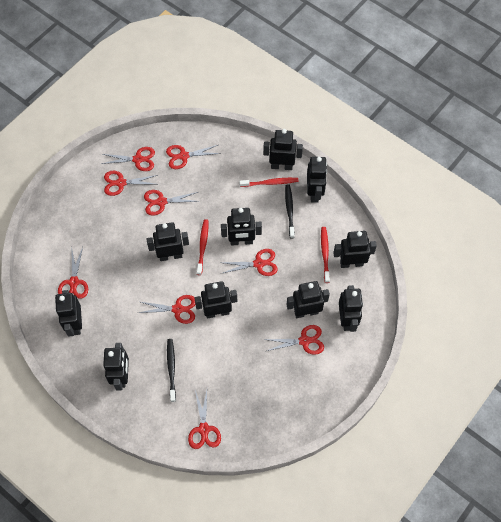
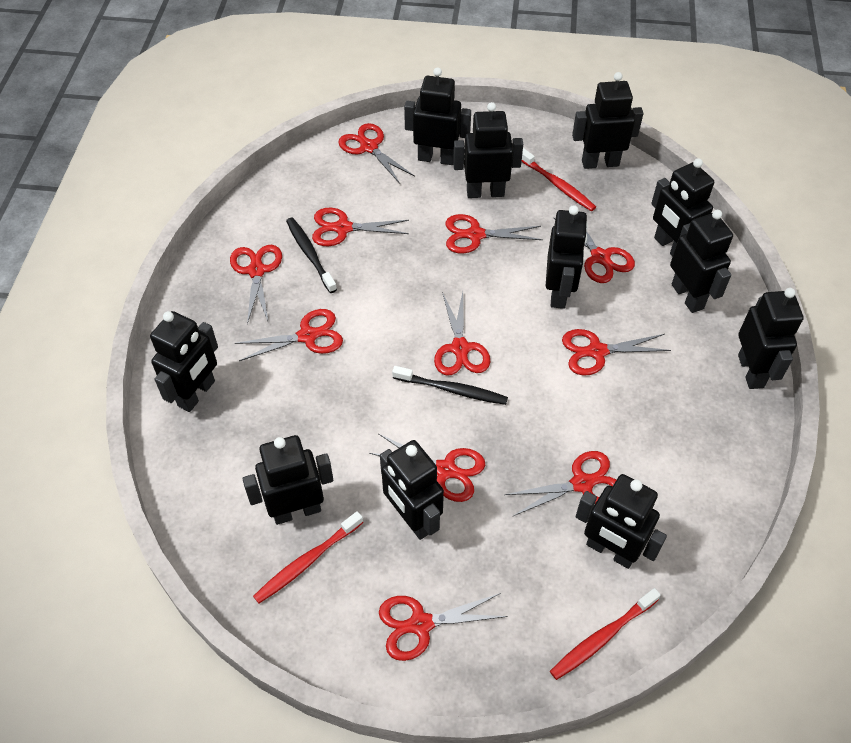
black robot: 10 -> 11
red scissors: 9 -> 11

